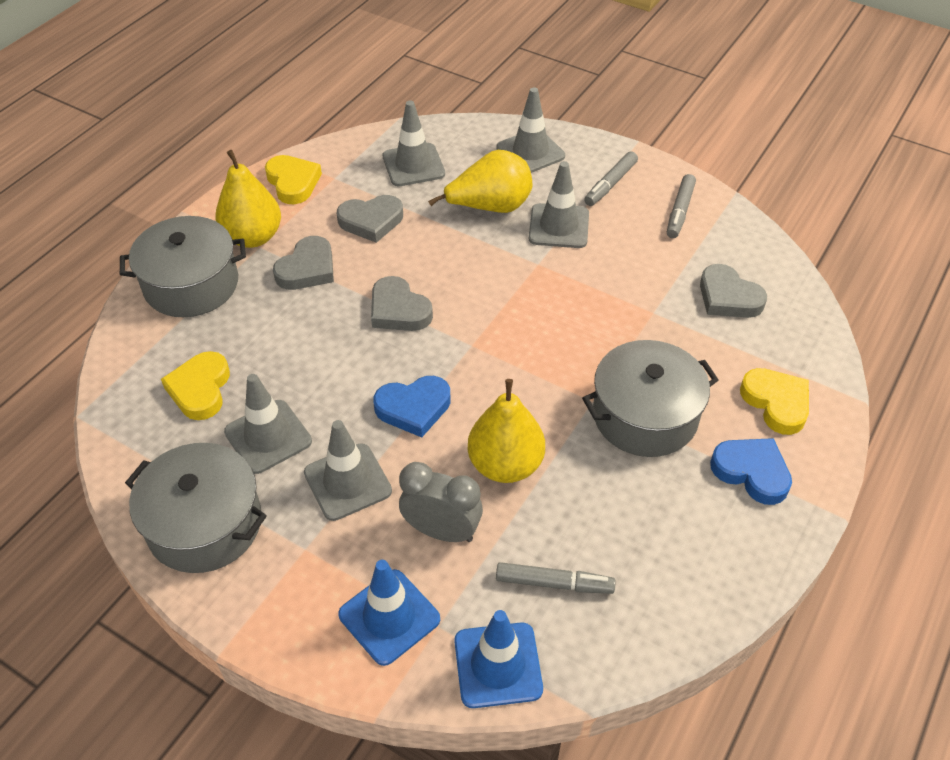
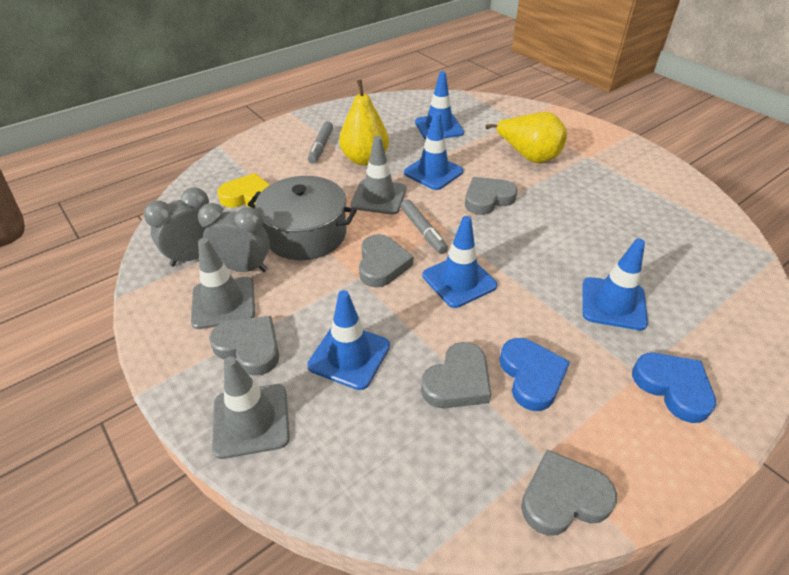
blue traffic cone: 2 -> 5
grey clock: 1 -> 2
grey heart: 4 -> 5
grey marker: 3 -> 2
grey pot: 3 -> 1
grey traffic cone: 5 -> 3
yellow heart: 3 -> 1
yellow pear: 3 -> 2

